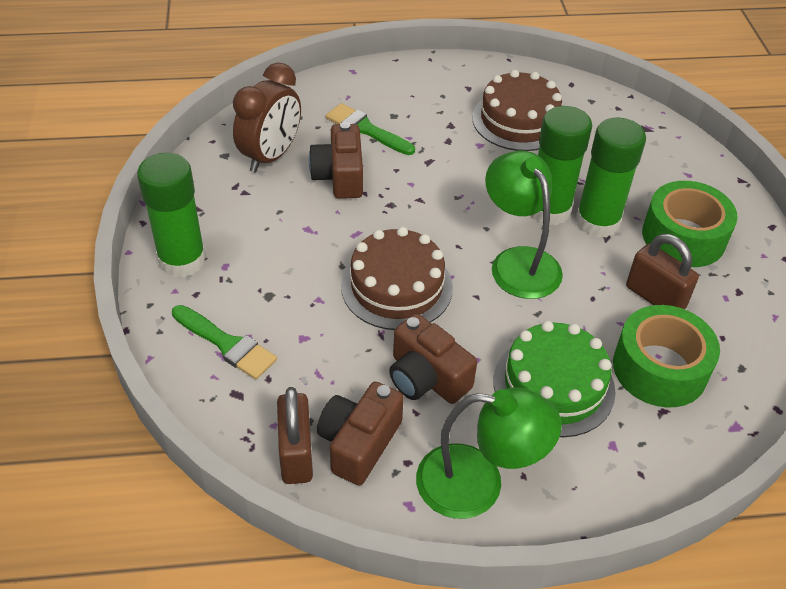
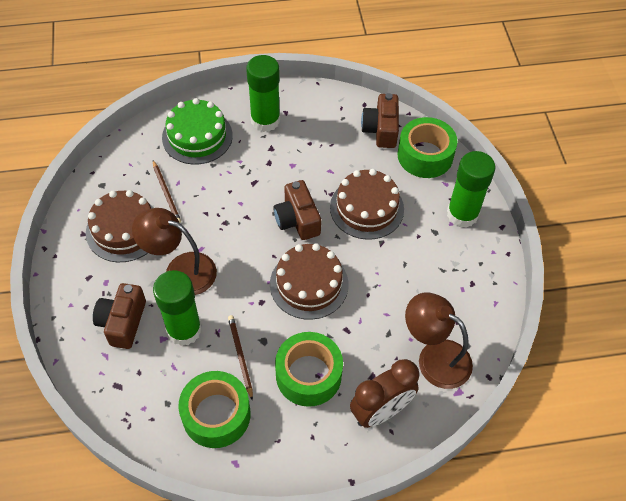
brown cake: 2 -> 3
brown lamp: 0 -> 2
brown padlock: 2 -> 0
brown pencil: 0 -> 2
green brush: 2 -> 0
green lamp: 2 -> 0
green tape: 2 -> 3

